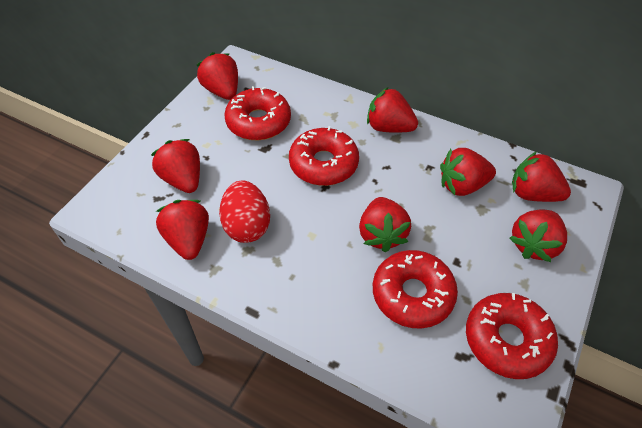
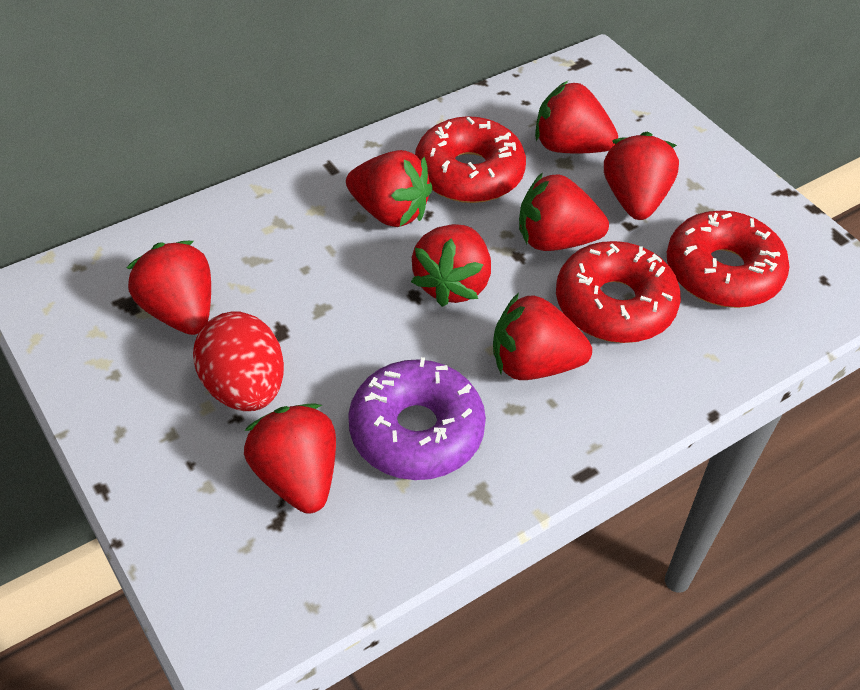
purple donut: 0 -> 1
red donut: 4 -> 3

